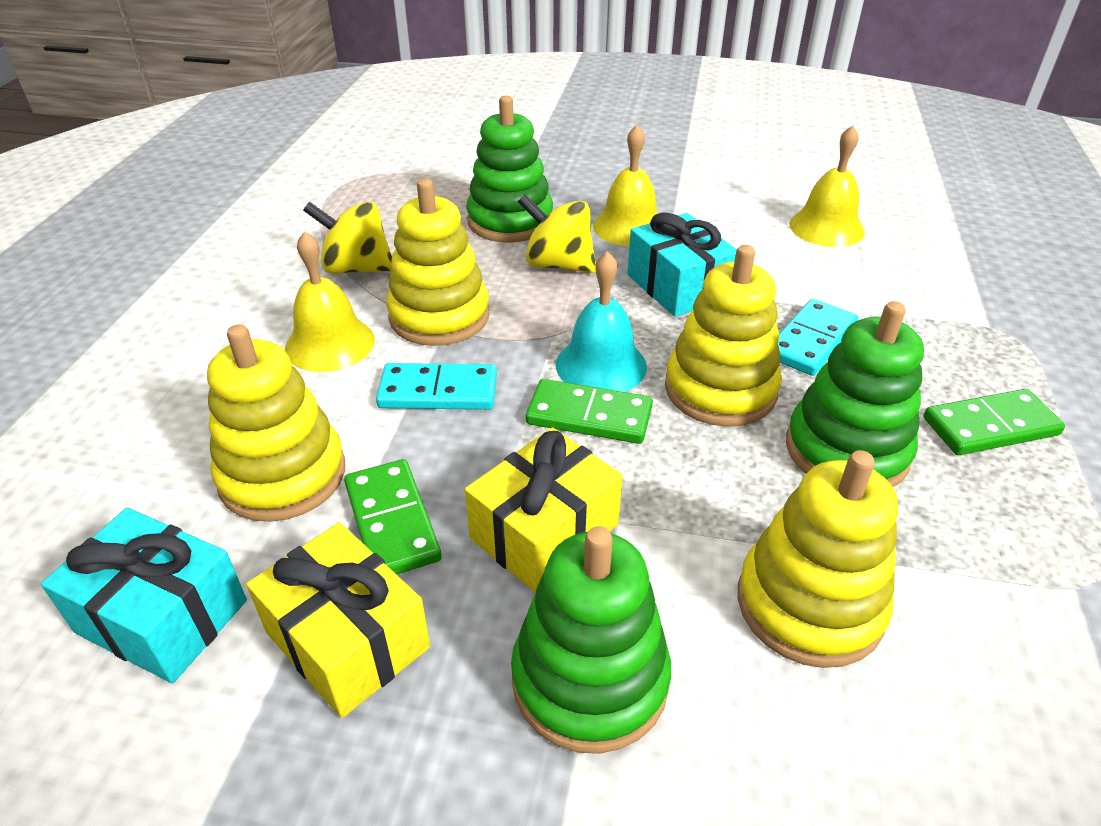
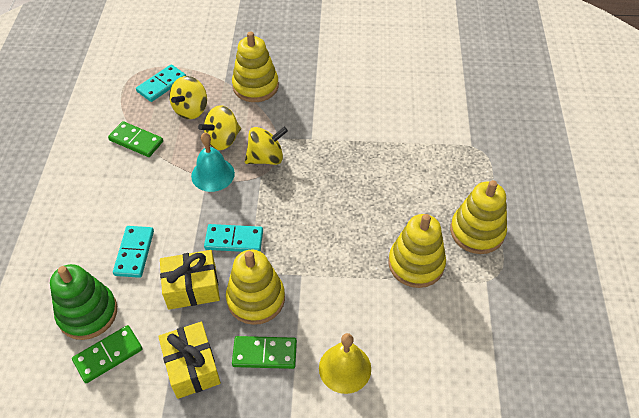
green stacking toy: 3 -> 1
turquoise domino: 2 -> 3
turquoise gift: 2 -> 0
yellow bell: 3 -> 1
yellow spinning top: 2 -> 3

